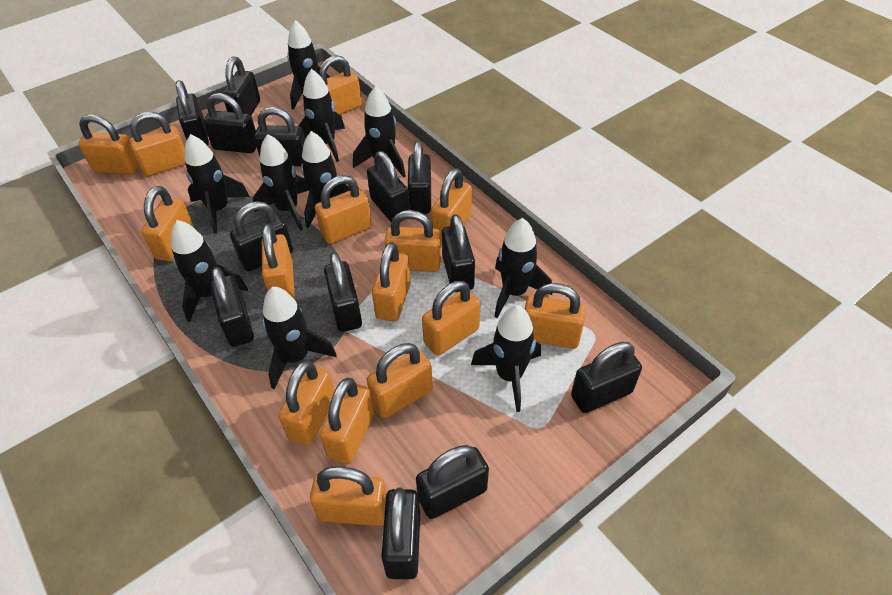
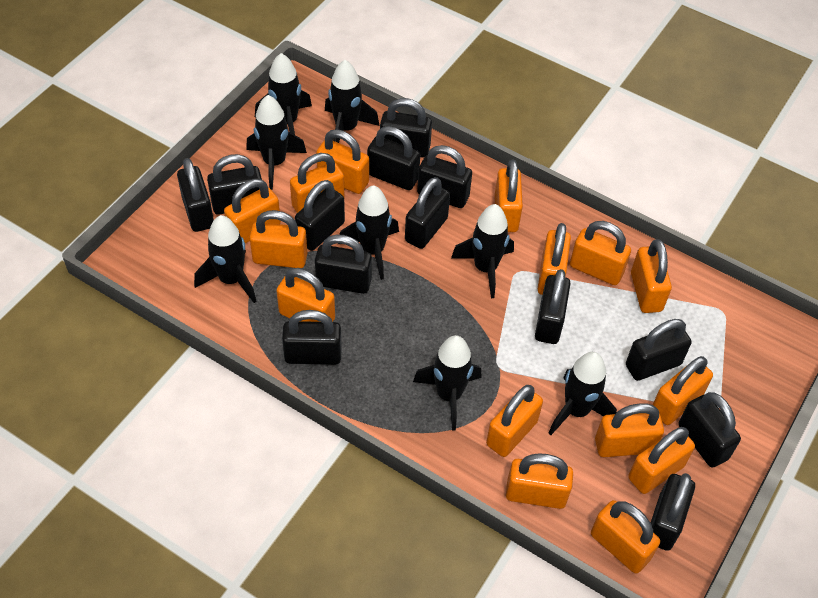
black rocket: 10 -> 8

